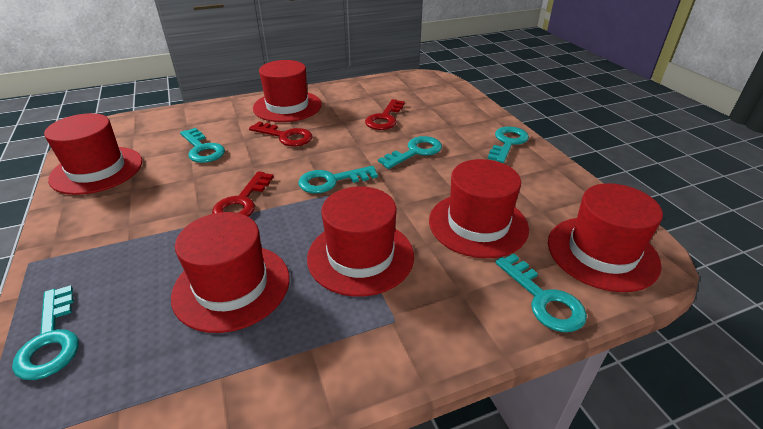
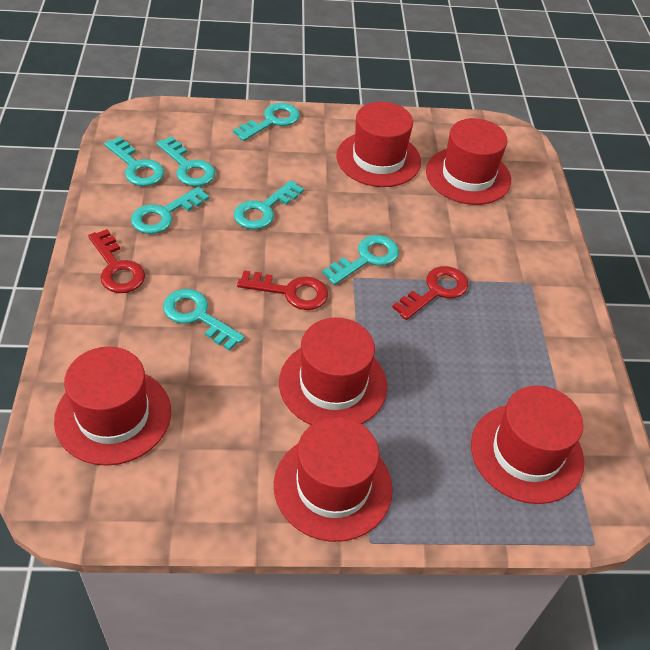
turquoise key: 6 -> 7

